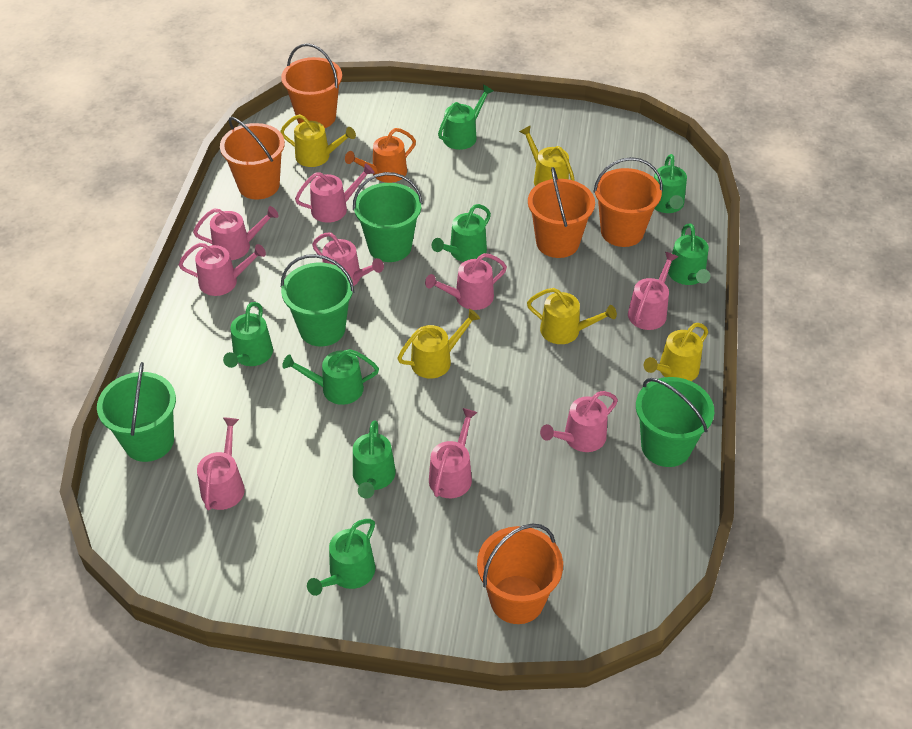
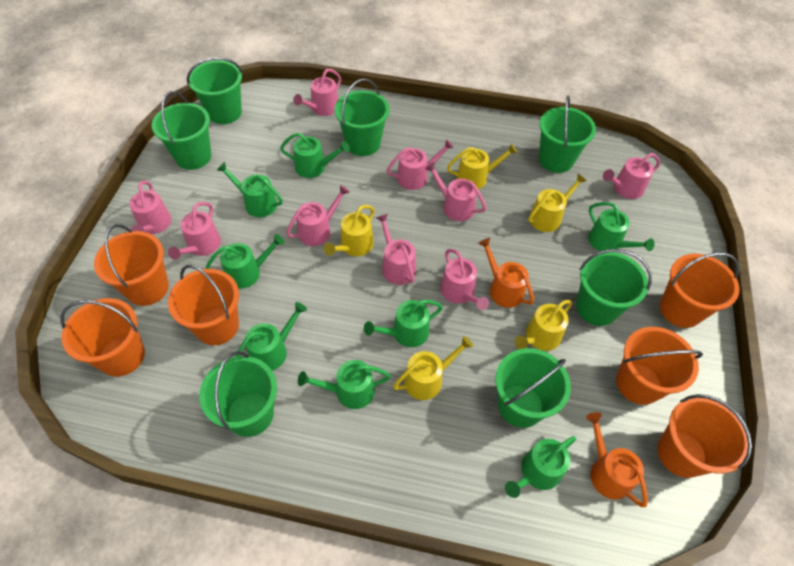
green bucket: 4 -> 7
orange bucket: 5 -> 6
orange watering can: 1 -> 2

